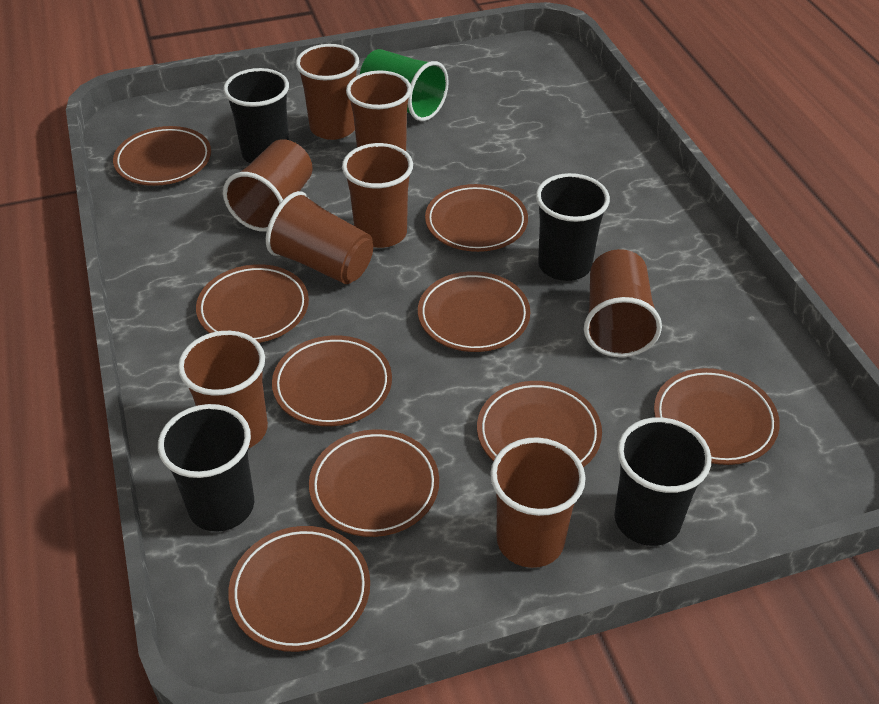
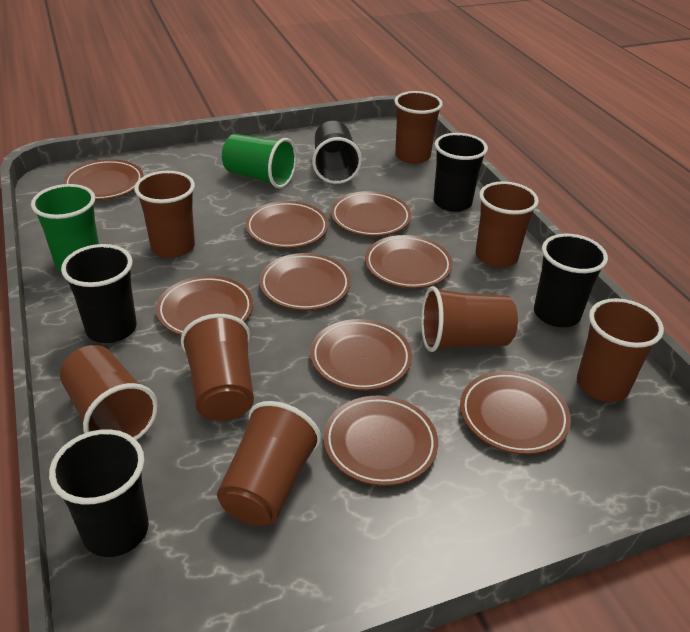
black cup: 4 -> 5
green cup: 1 -> 2

